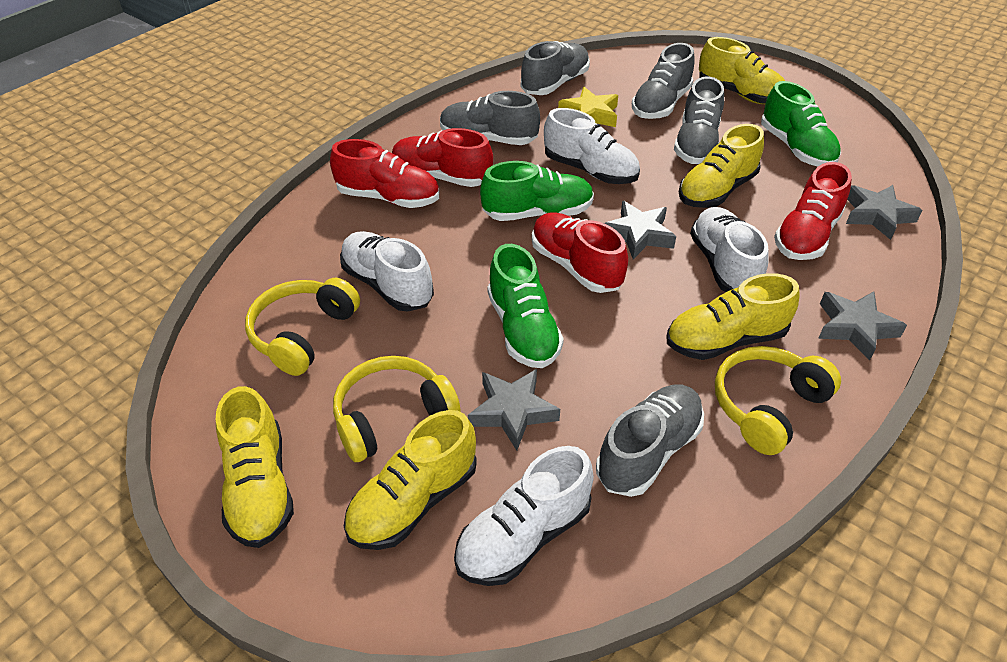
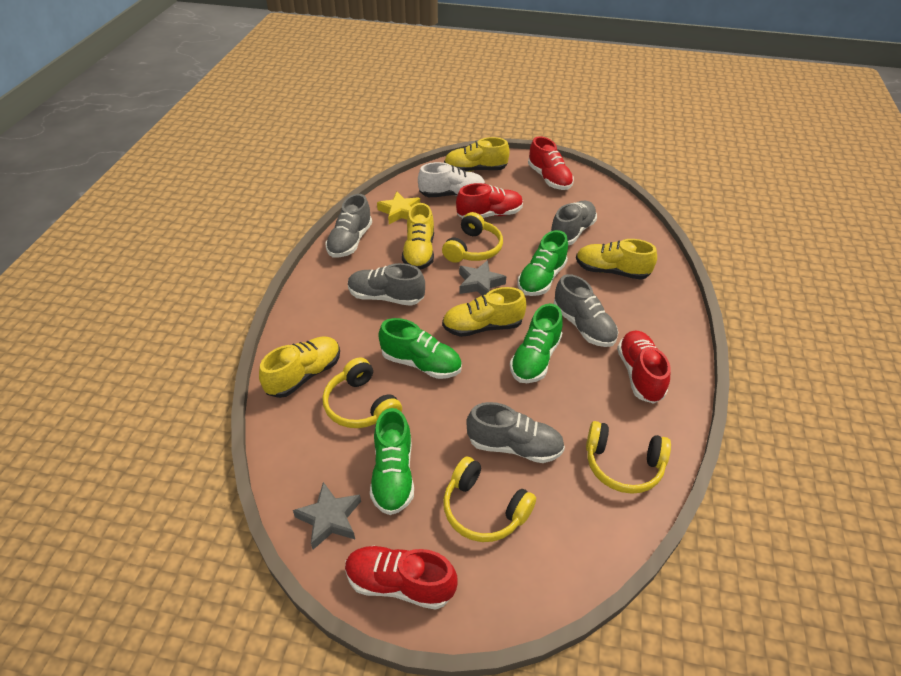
green shoe: 3 -> 4
grey star: 4 -> 2
white shoe: 4 -> 1
yellow headphones: 3 -> 4

